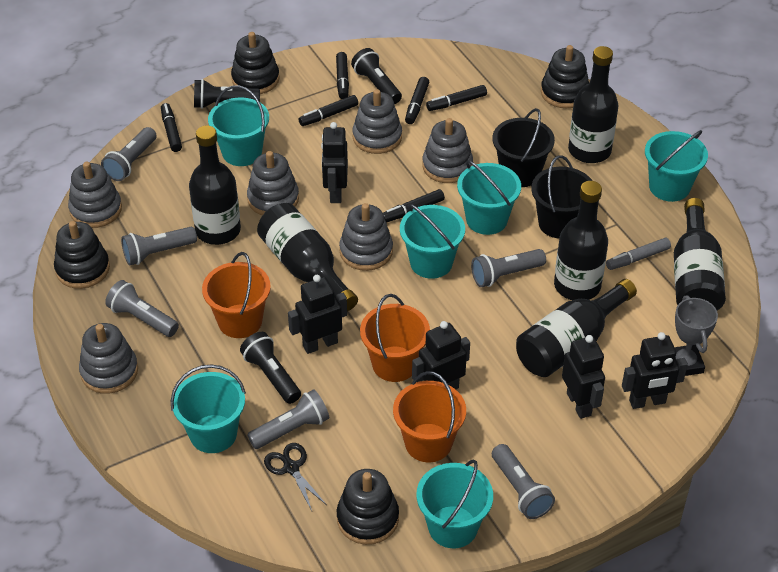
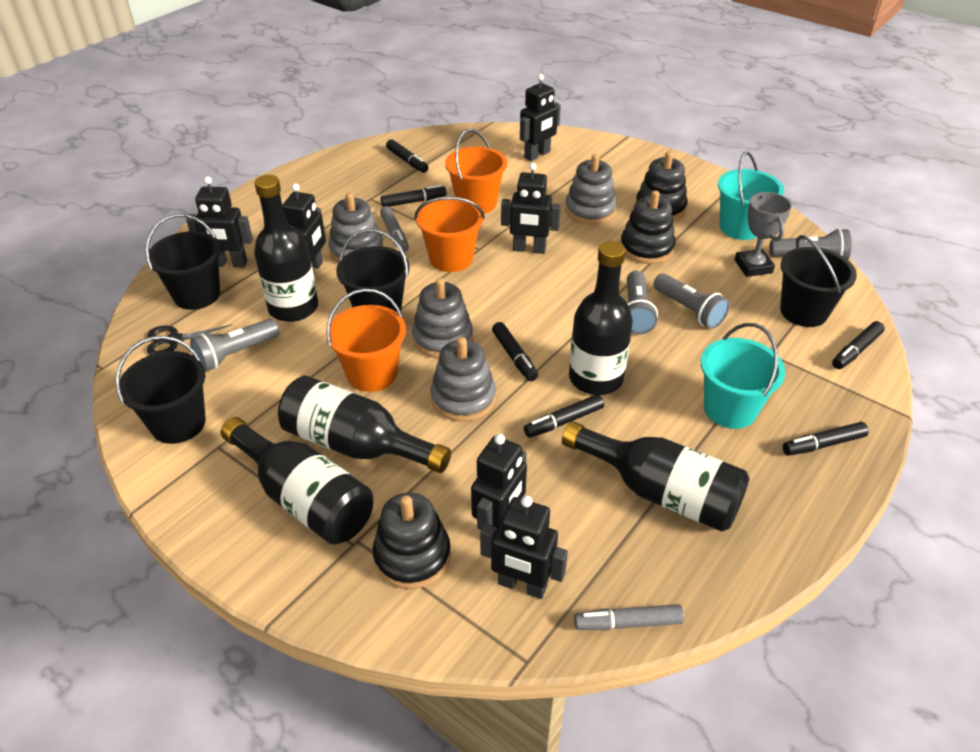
black bottle: 6 -> 5
black bucket: 2 -> 4
black flashlight: 3 -> 0
black robot: 5 -> 6
black stacking toy: 4 -> 3
grey flashlight: 6 -> 4
grey marker: 1 -> 2
grey stacking toy: 6 -> 4
turquoise bucket: 6 -> 2

